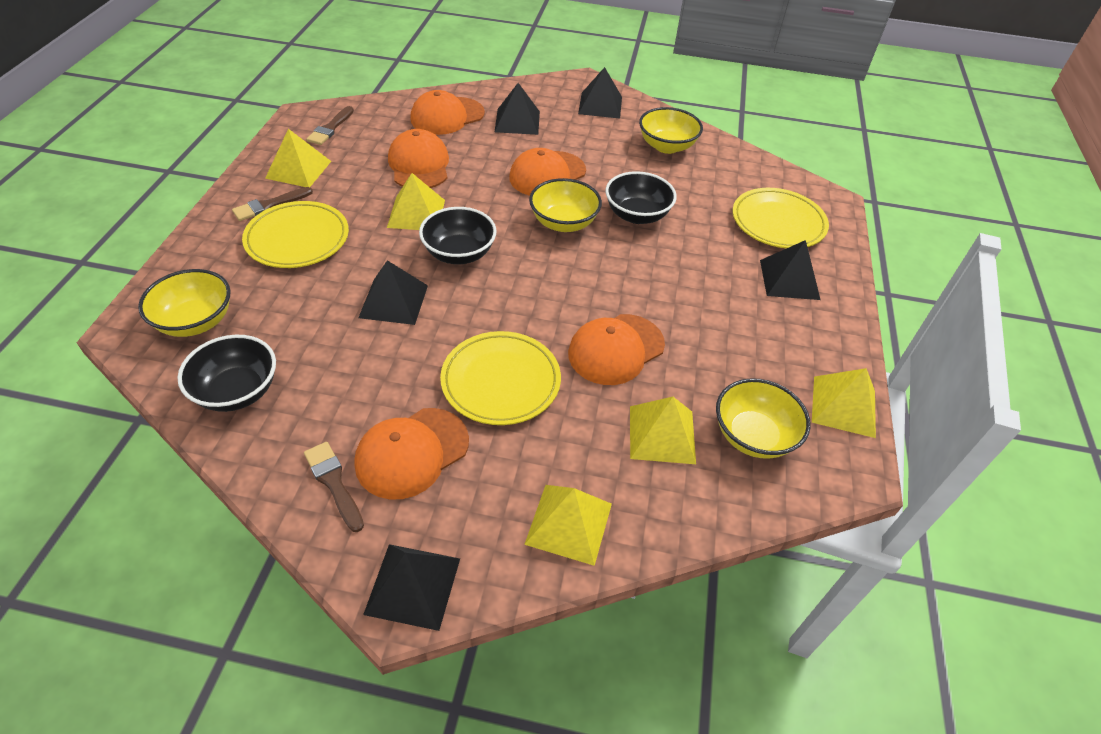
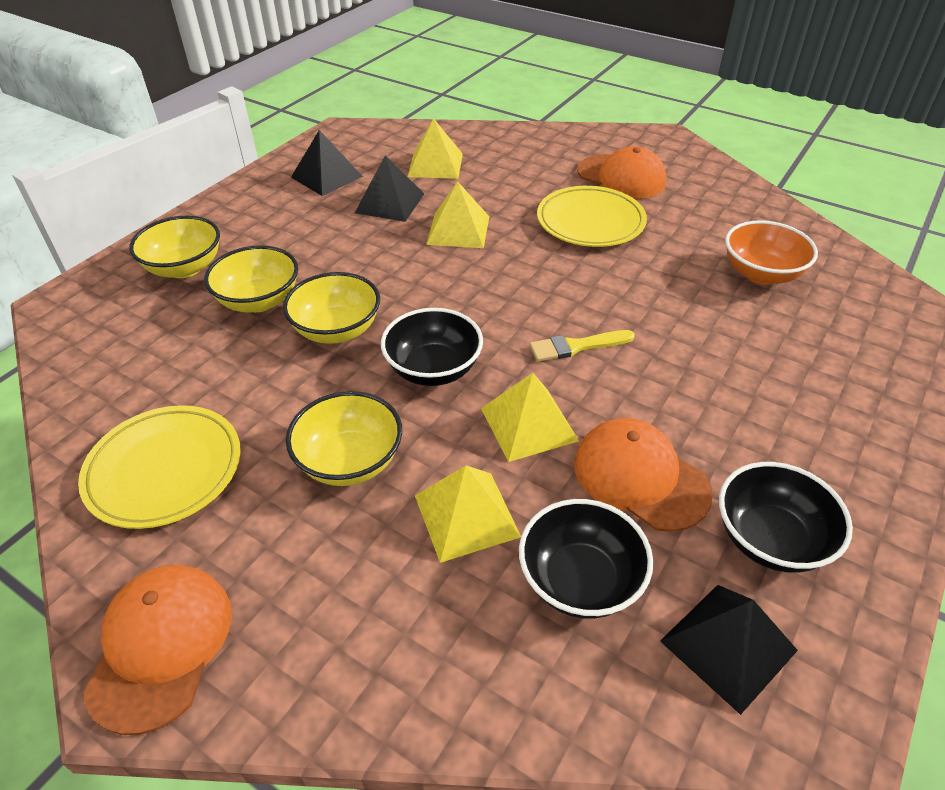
black pyramid: 5 -> 3
brown brush: 3 -> 0
orange bowl: 0 -> 1
orange cap: 5 -> 3
yellow brush: 0 -> 1
yellow plate: 3 -> 2
yellow pyramid: 5 -> 4

